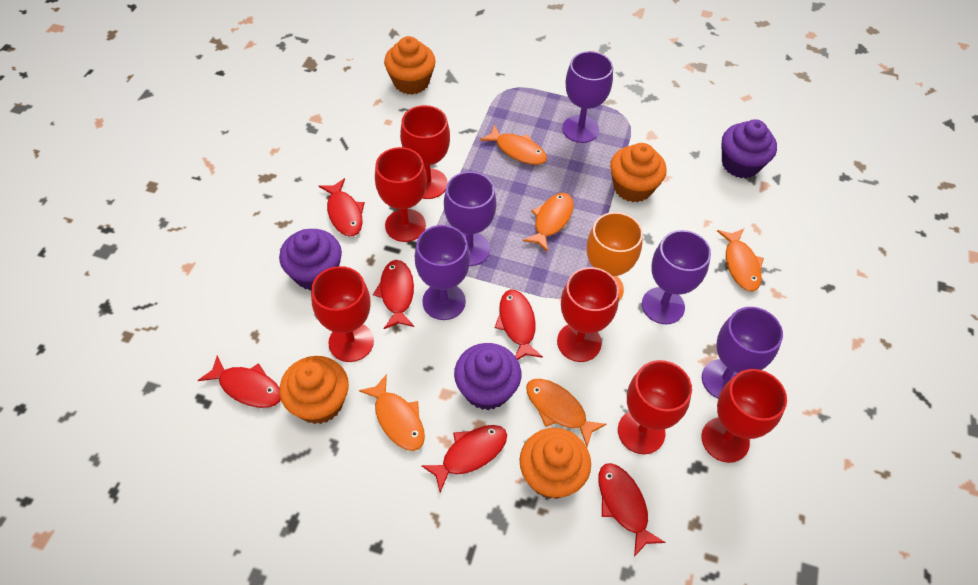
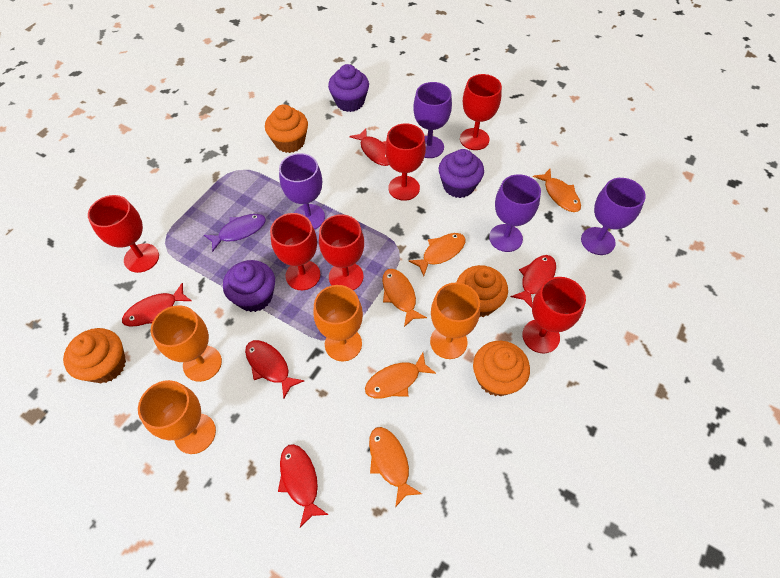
orange goblet: 1 -> 4
purple fish: 0 -> 1
purple goblet: 5 -> 4
red fish: 6 -> 5

